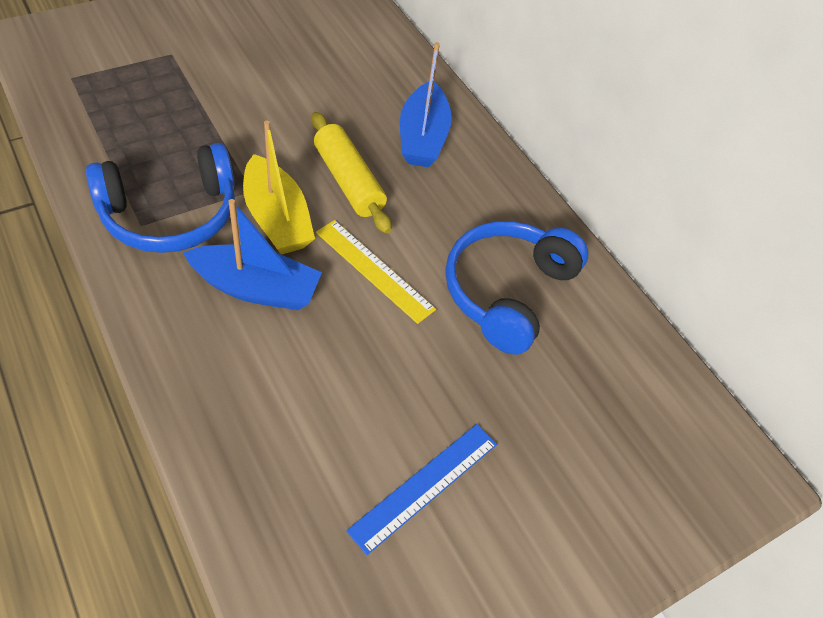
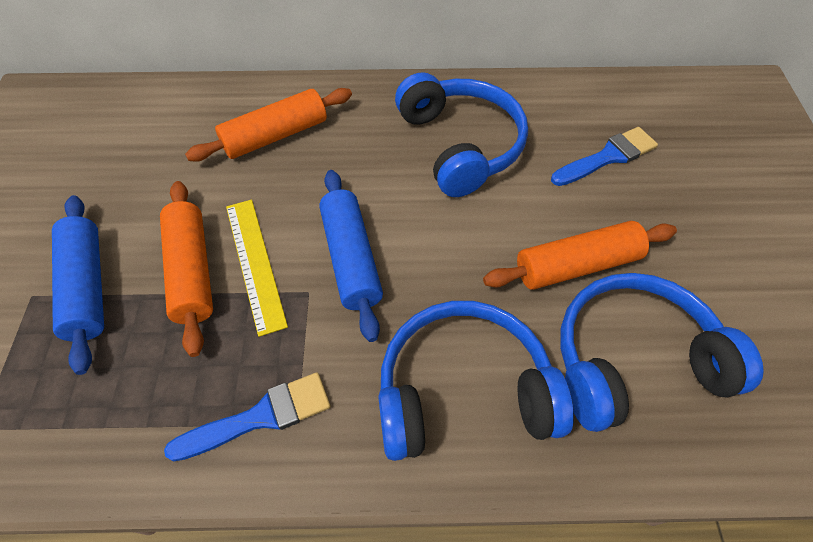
blue boat: 2 -> 0
blue brush: 0 -> 2
blue headphones: 2 -> 3
blue rolling pin: 0 -> 2
blue ruler: 1 -> 0
orange rolling pin: 0 -> 3
yellow boat: 1 -> 0
yellow rolling pin: 1 -> 0

